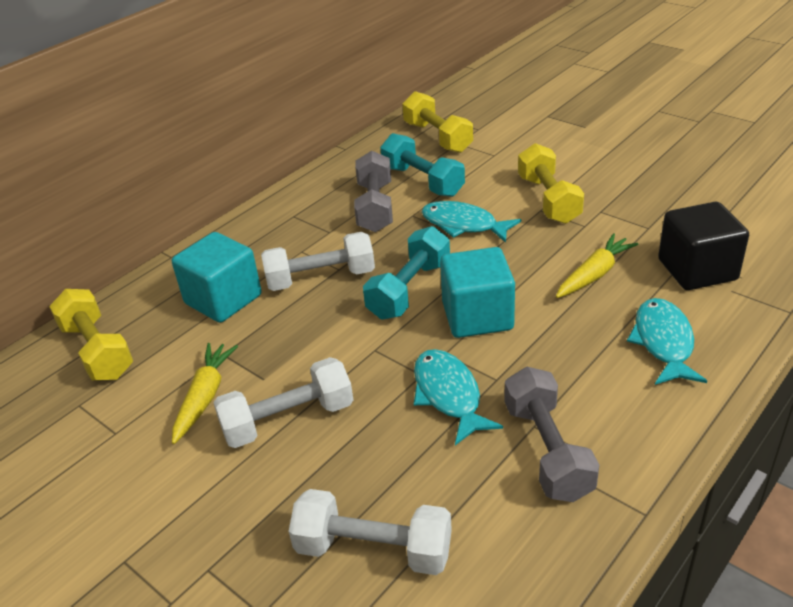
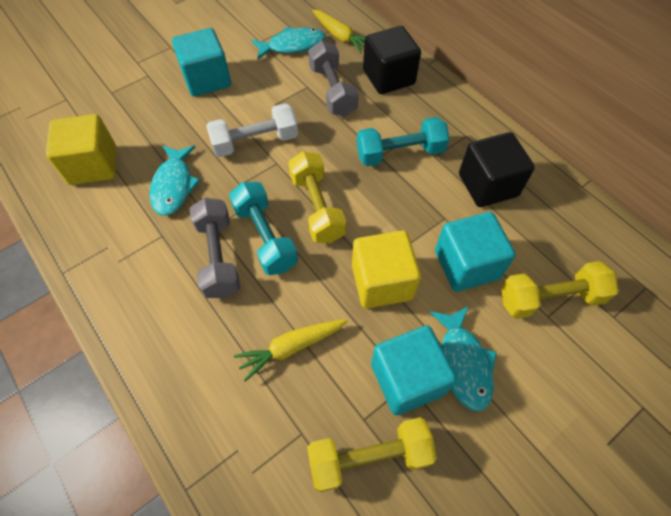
black cube: 1 -> 2
turquoise cube: 2 -> 3
white dumbbell: 3 -> 1
yellow cube: 0 -> 2

